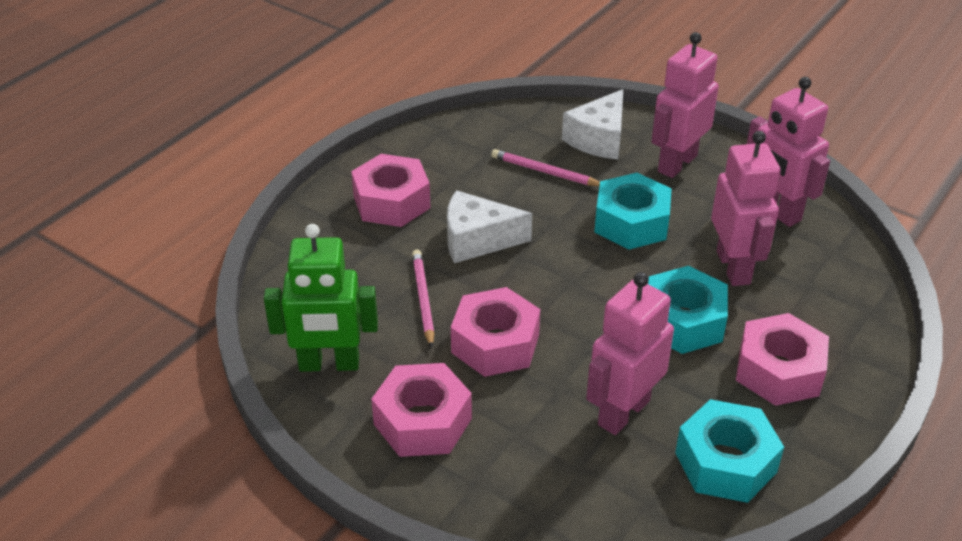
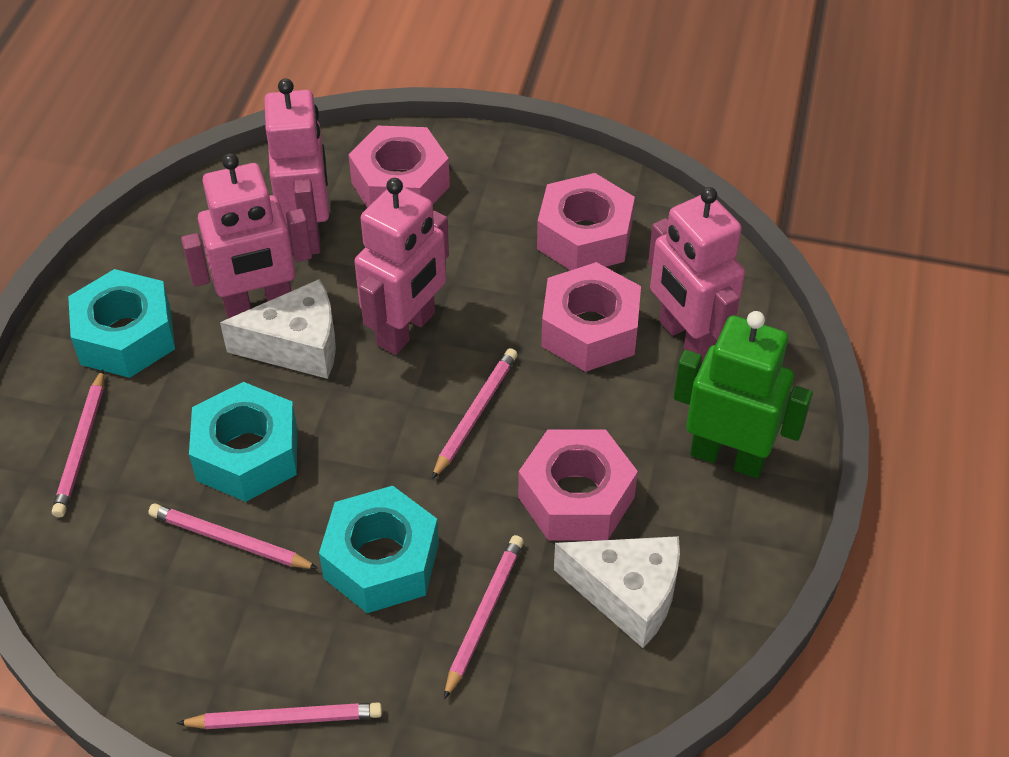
pink pencil: 2 -> 5

